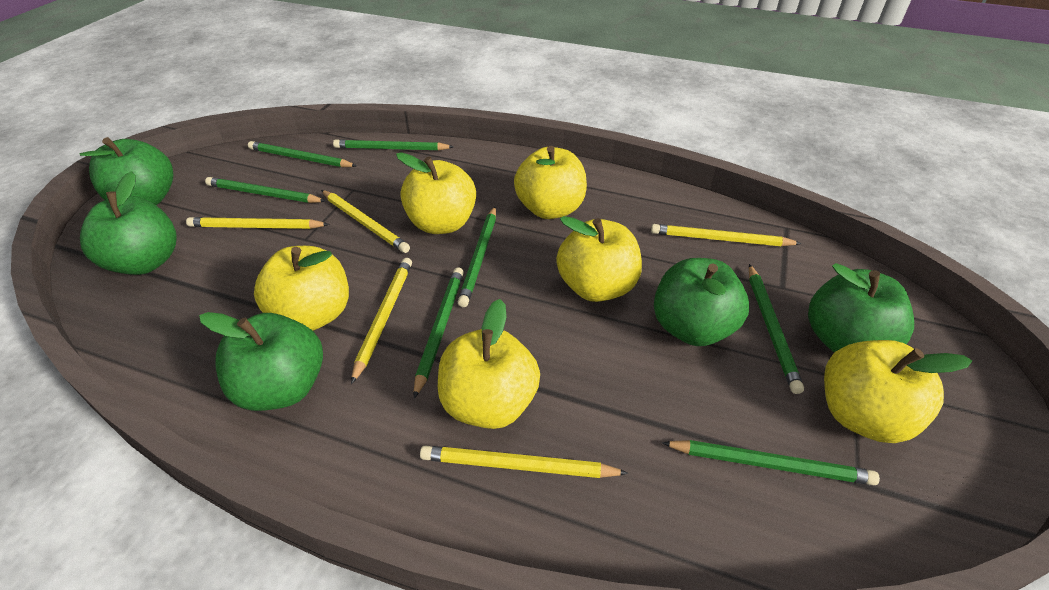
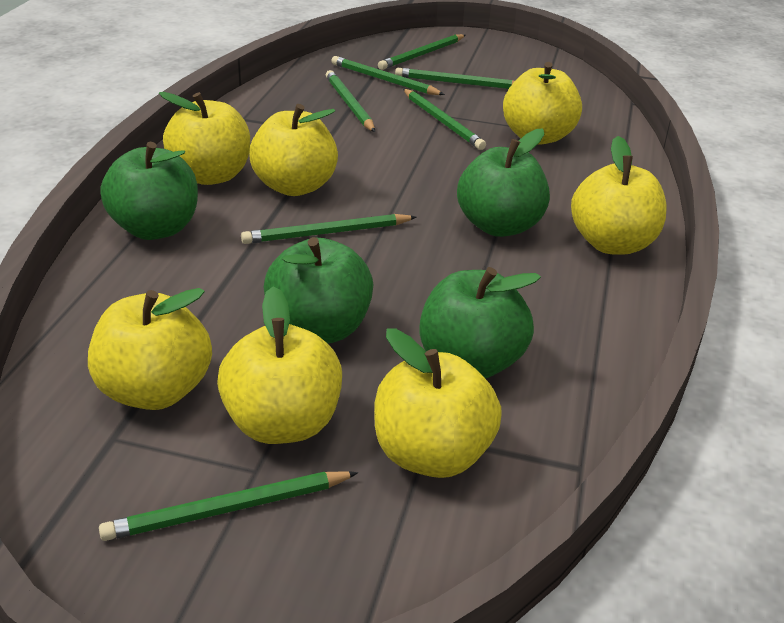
green apple: 5 -> 4
yellow apple: 6 -> 7
yellow pencil: 5 -> 0

